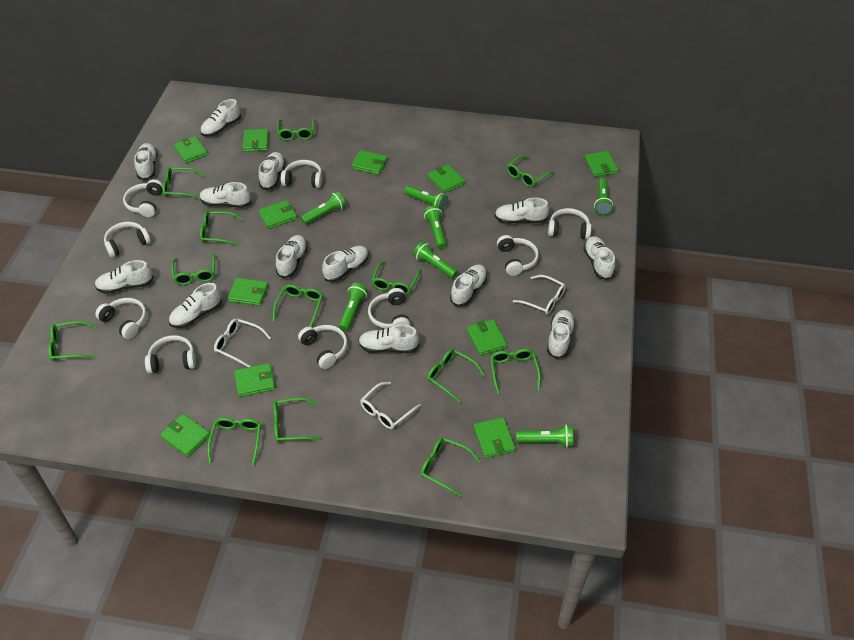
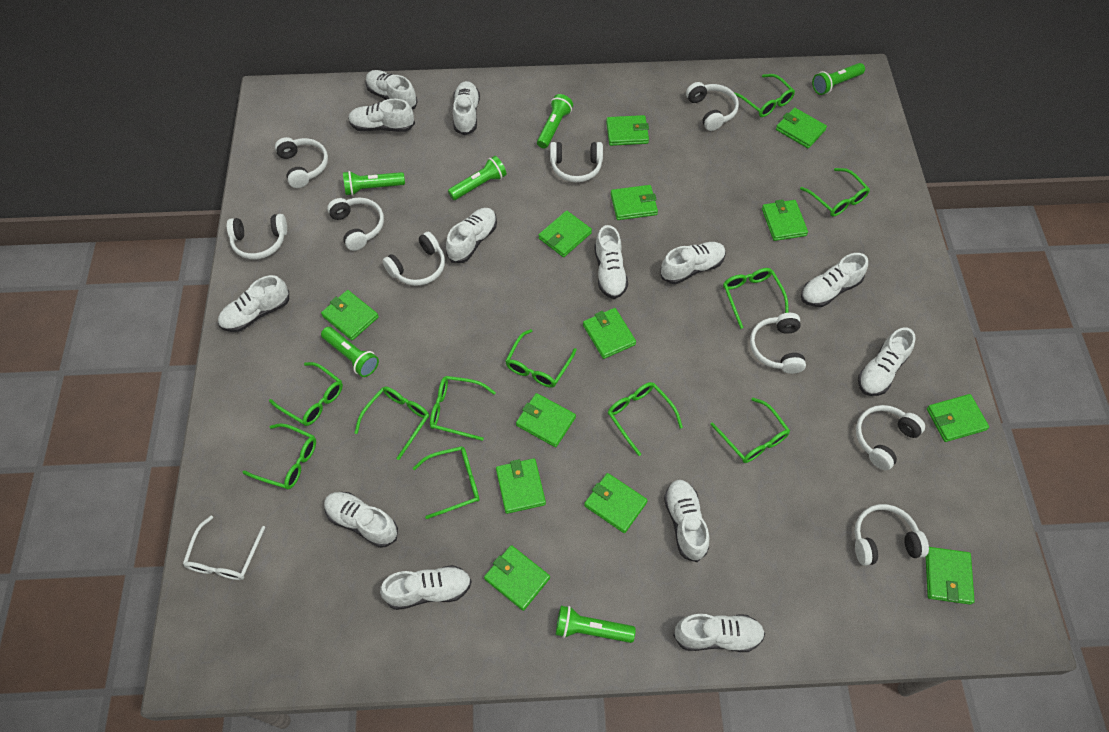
green flashlight: 7 -> 6
green glasses: 13 -> 11
green wallet: 11 -> 13
white glasses: 3 -> 1

